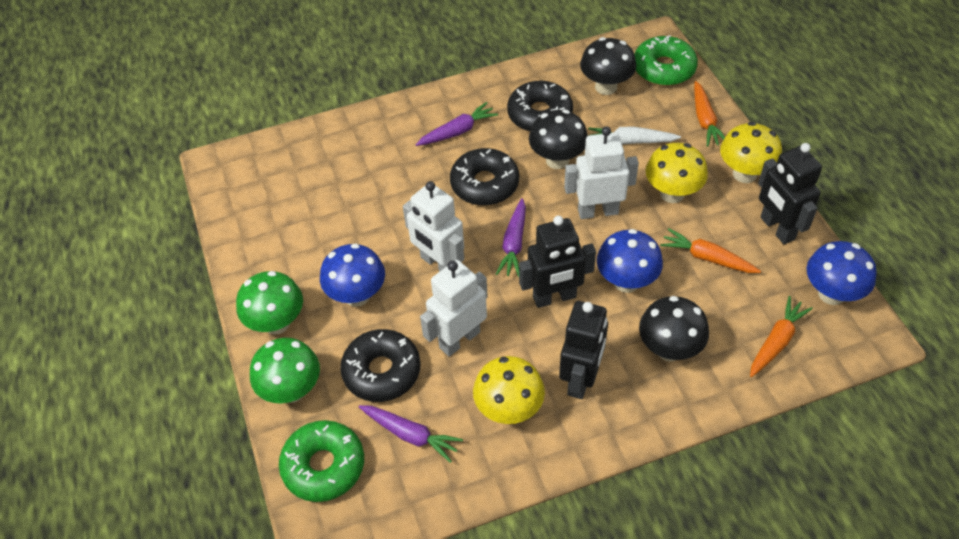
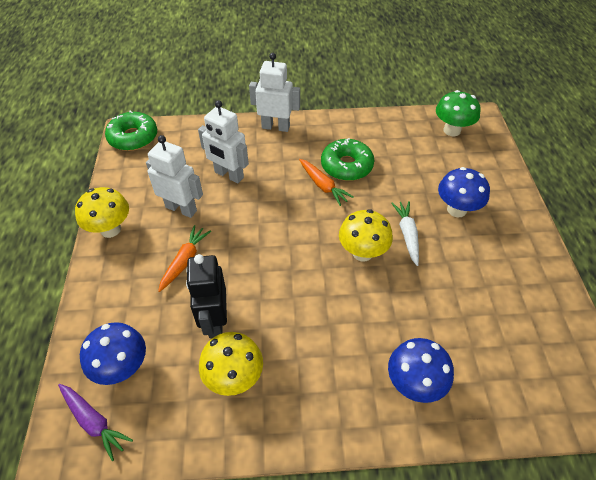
black donut: 3 -> 0
black mushroom: 3 -> 0
black robot: 3 -> 1
green mushroom: 2 -> 1
orange carrot: 3 -> 2
purple carrot: 3 -> 1

